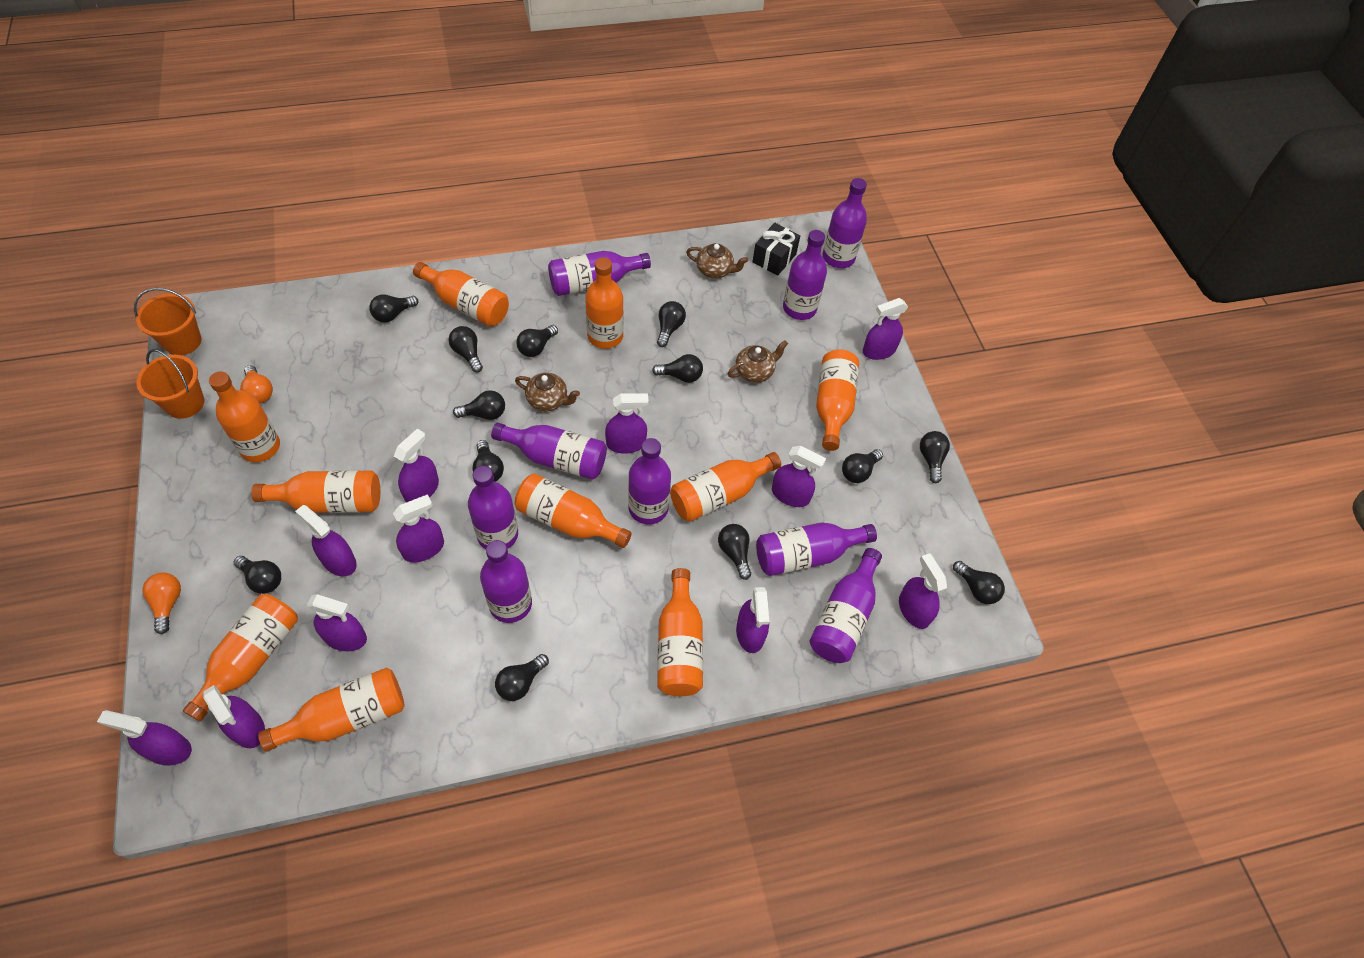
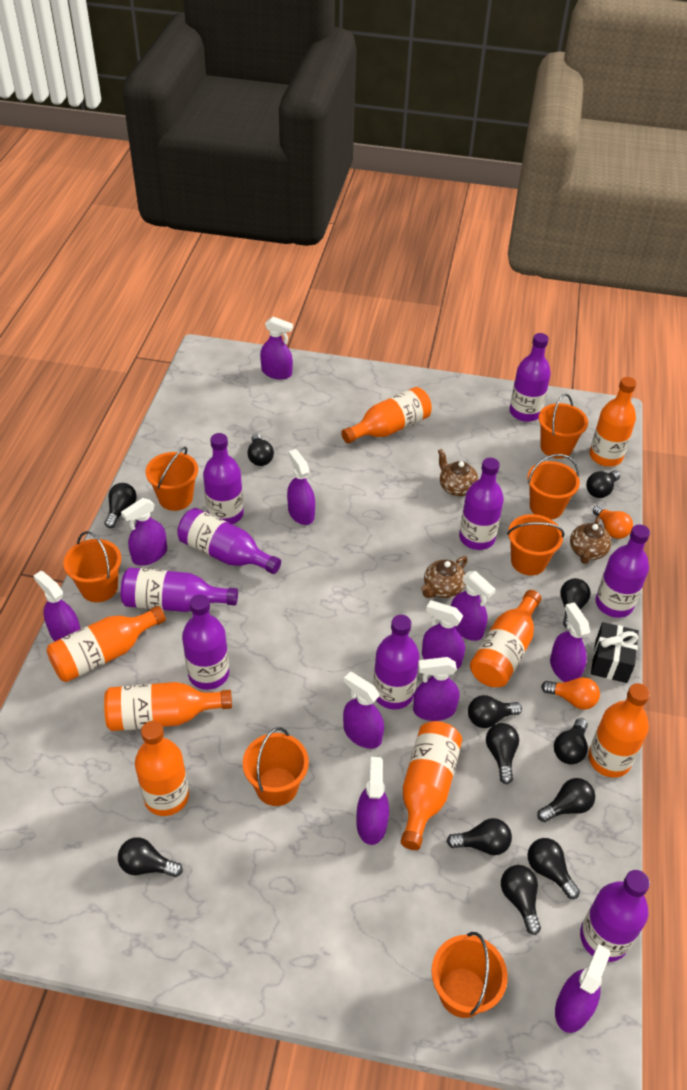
black light bulb: 13 -> 12
orange bottle: 10 -> 8
orange bucket: 2 -> 7

